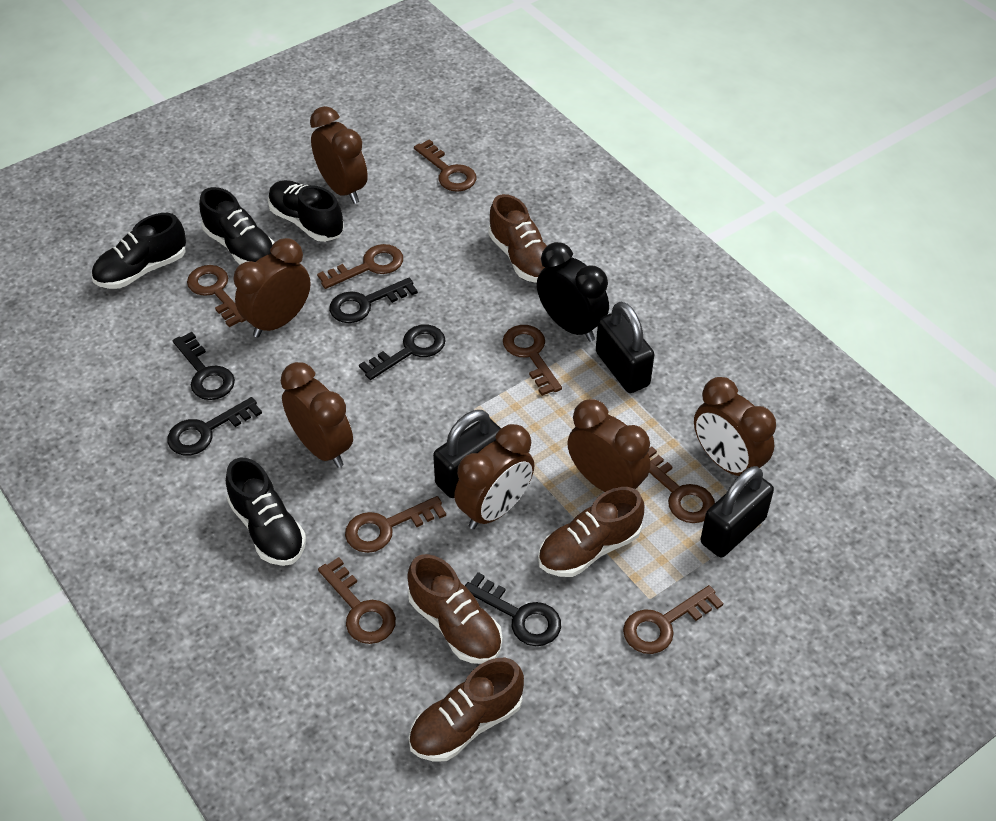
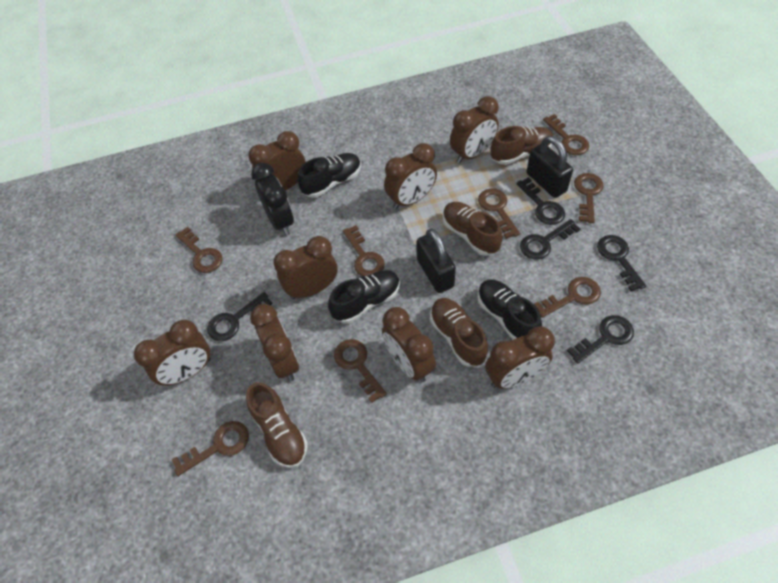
black padlock: 3 -> 2
black shoe: 4 -> 3
brown clock: 6 -> 8

